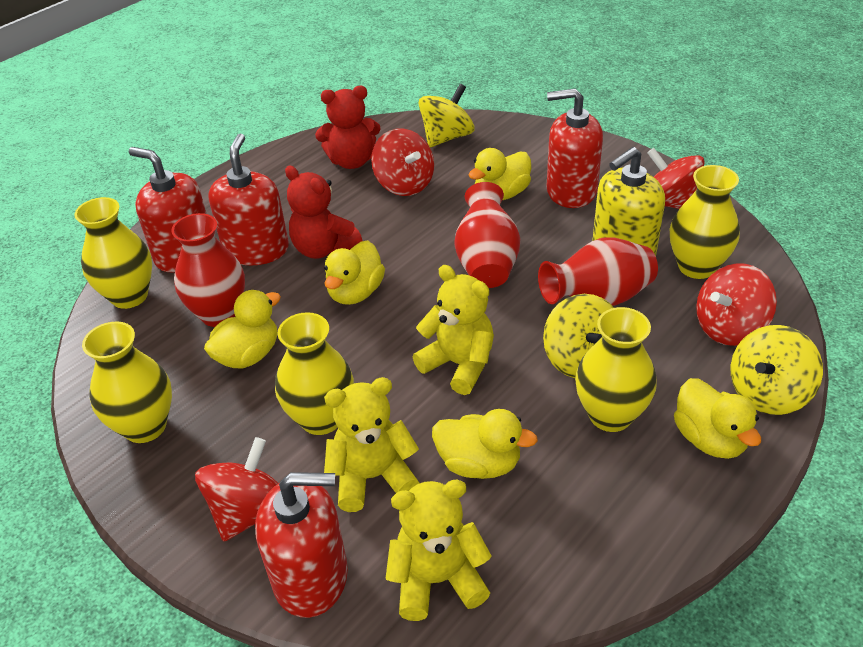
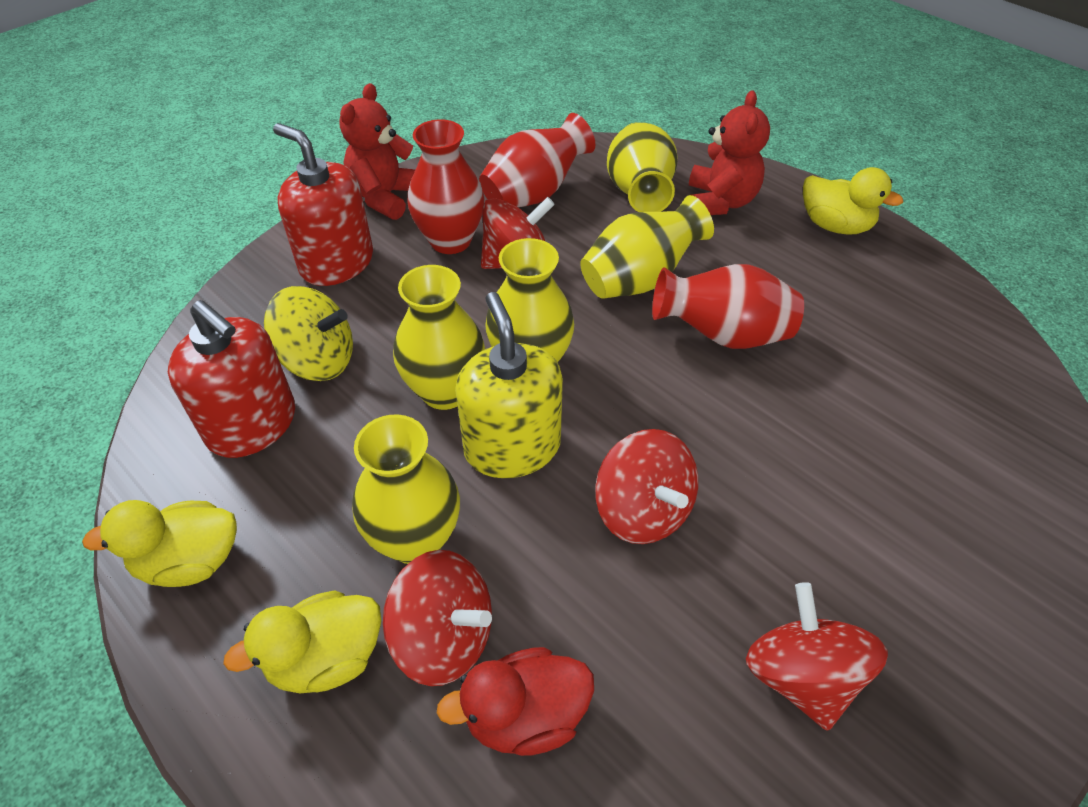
red duck: 0 -> 1
red soap dispenser: 4 -> 2
yellow duck: 5 -> 3
yellow spinning top: 3 -> 1
yellow teddy bear: 3 -> 0

